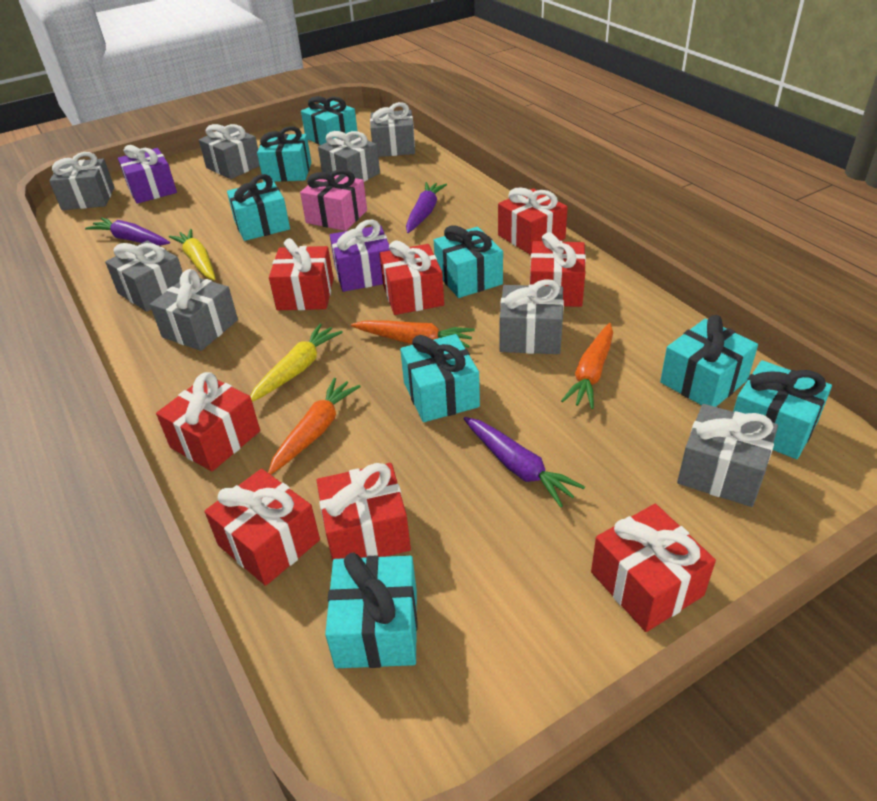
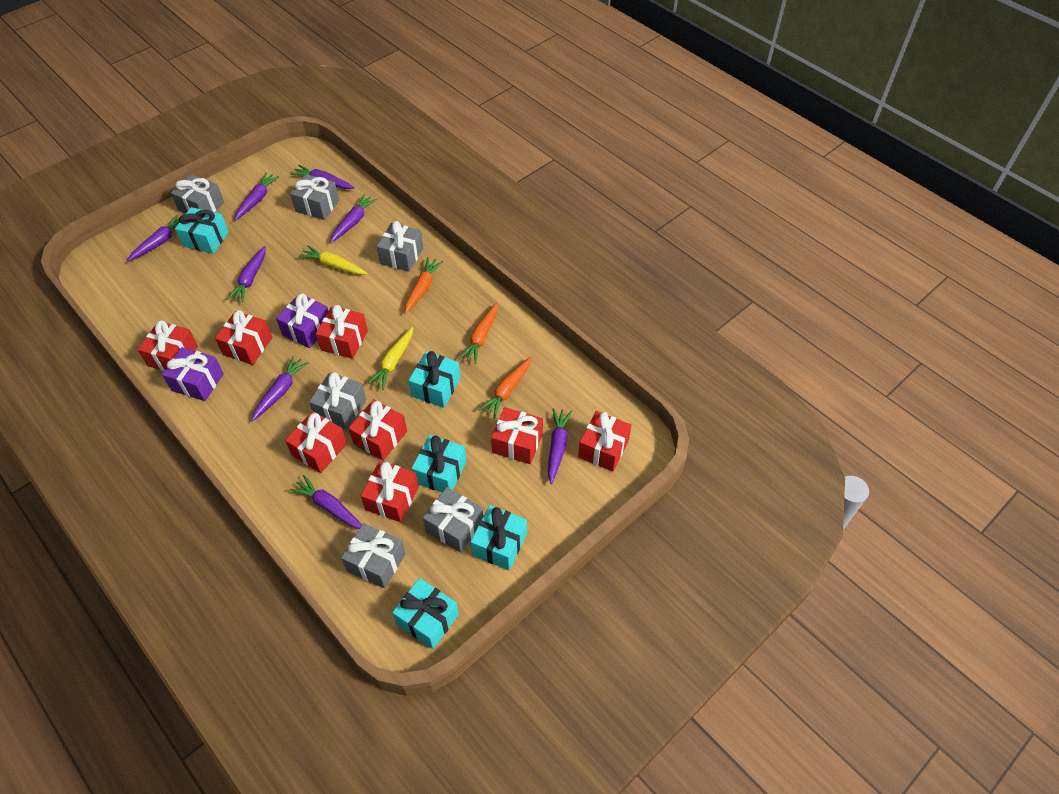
grey gift: 8 -> 6
pink gift: 1 -> 0
purple carrot: 3 -> 8
turquoise gift: 8 -> 5

